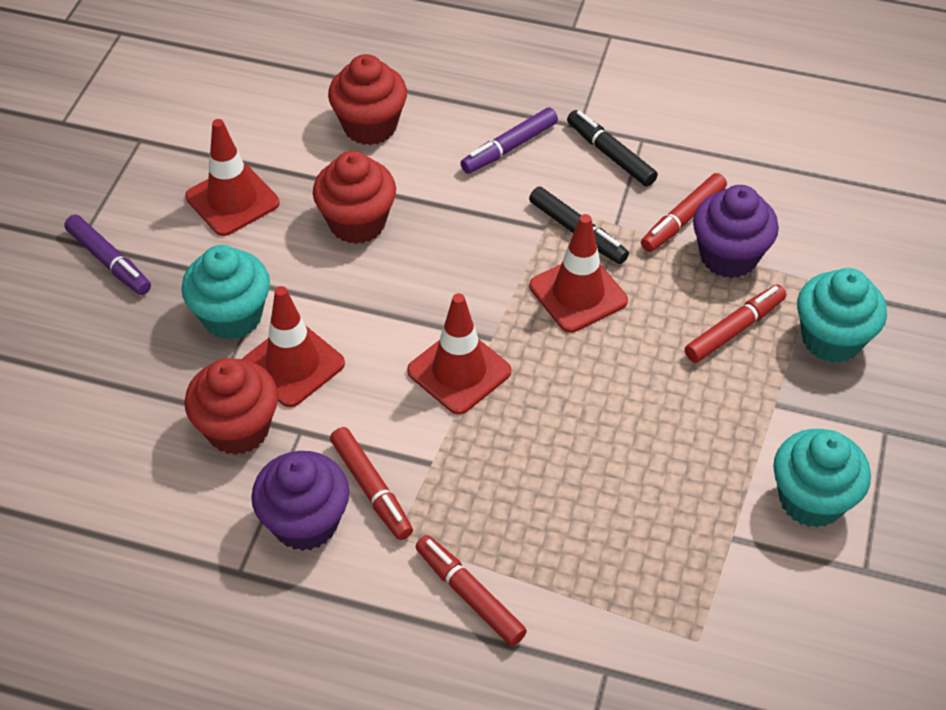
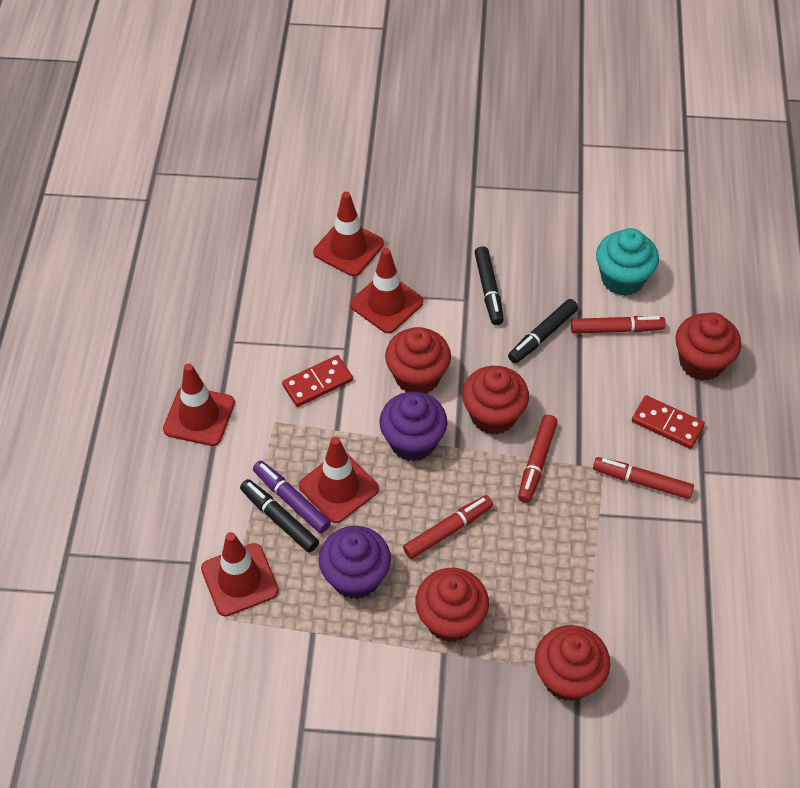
black marker: 2 -> 3
purple marker: 2 -> 1
red cupcake: 3 -> 5
red domino: 0 -> 2
red traffic cone: 4 -> 5
turquoise cupcake: 3 -> 1

